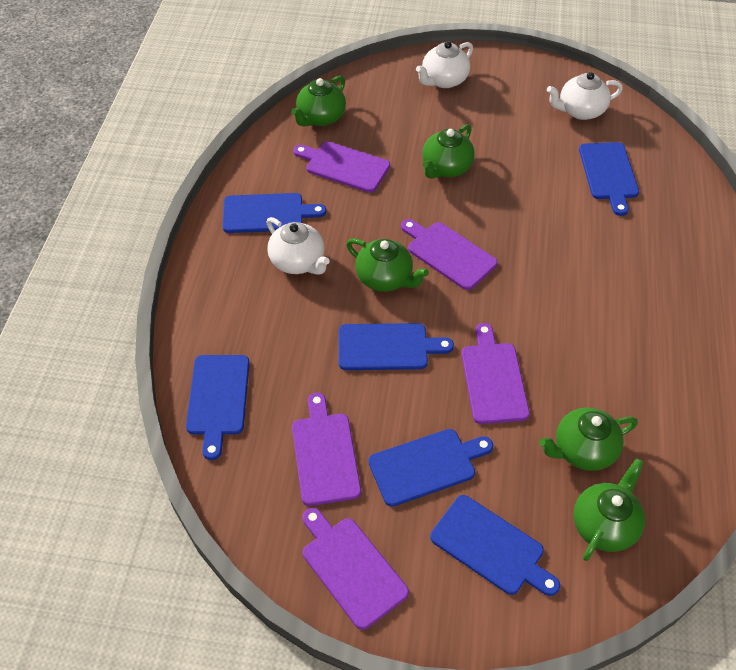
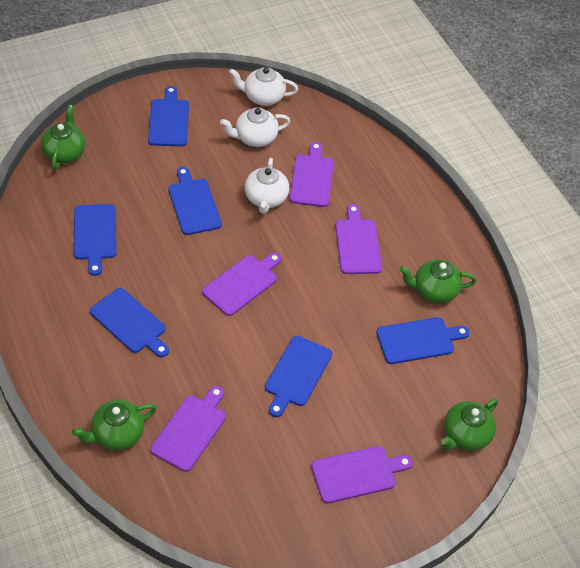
green teapot: 5 -> 4

